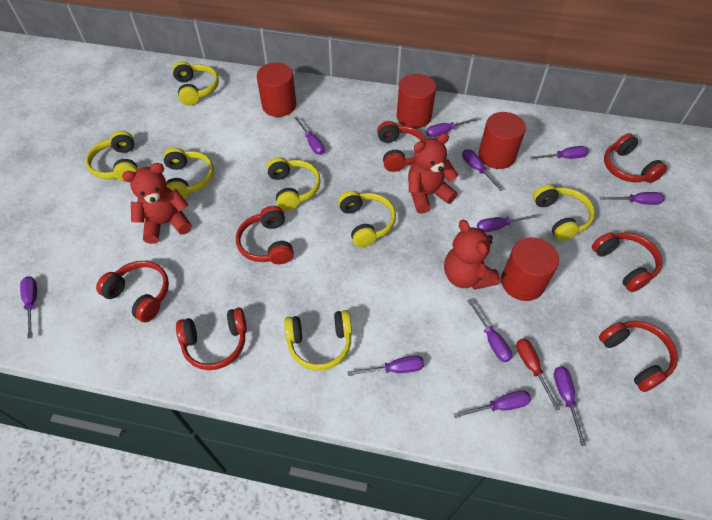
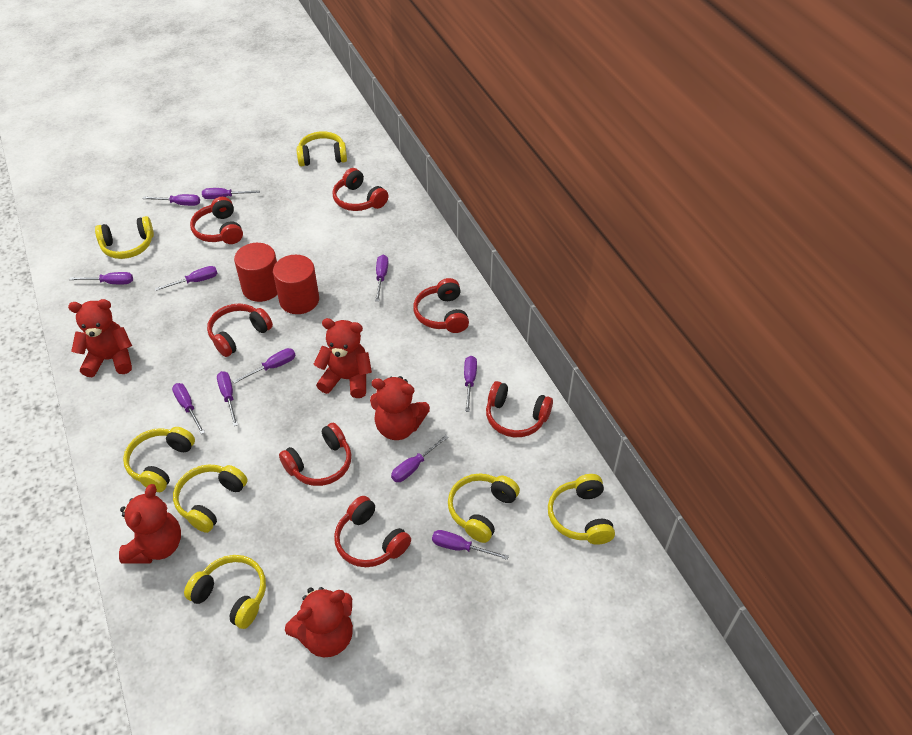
red cylinder: 4 -> 2
red screwdriver: 1 -> 0
red teddy bear: 3 -> 5

